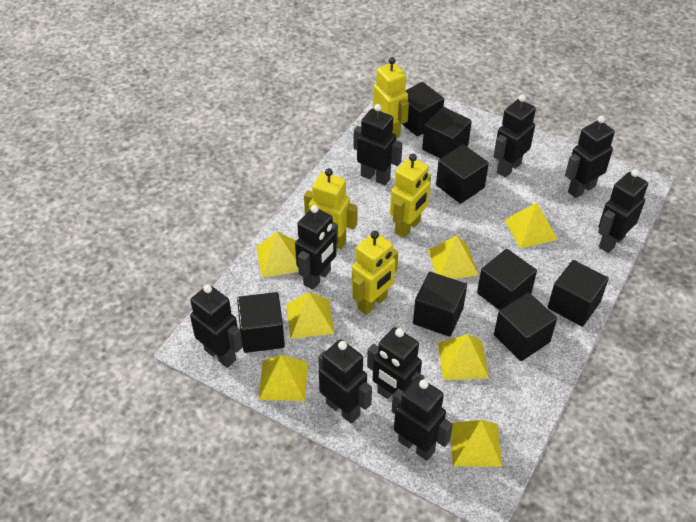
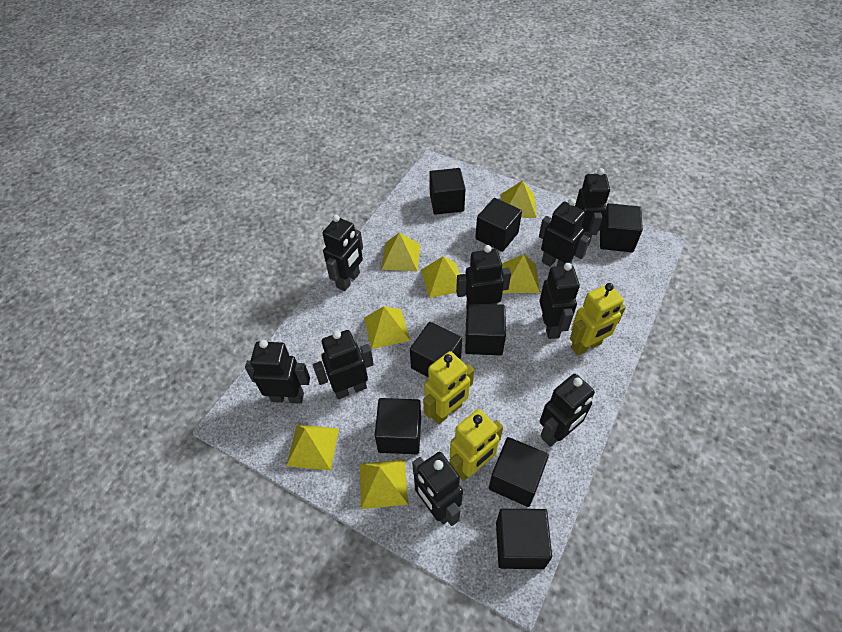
yellow robot: 4 -> 3

